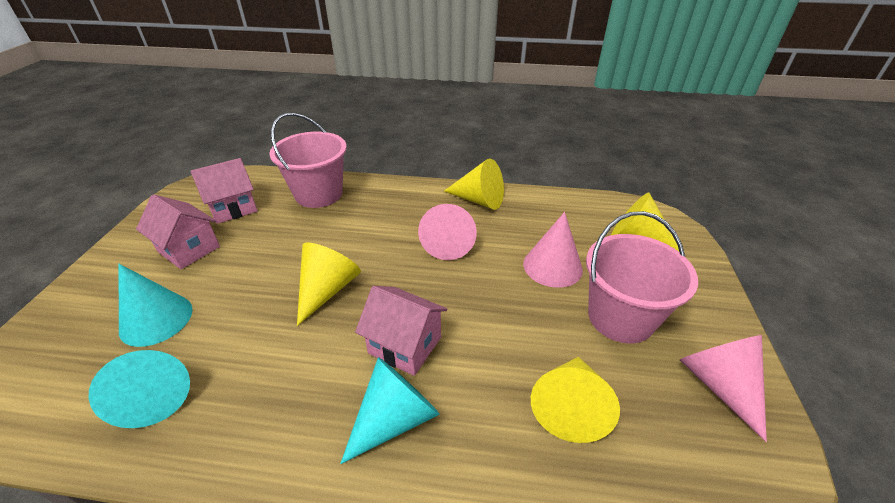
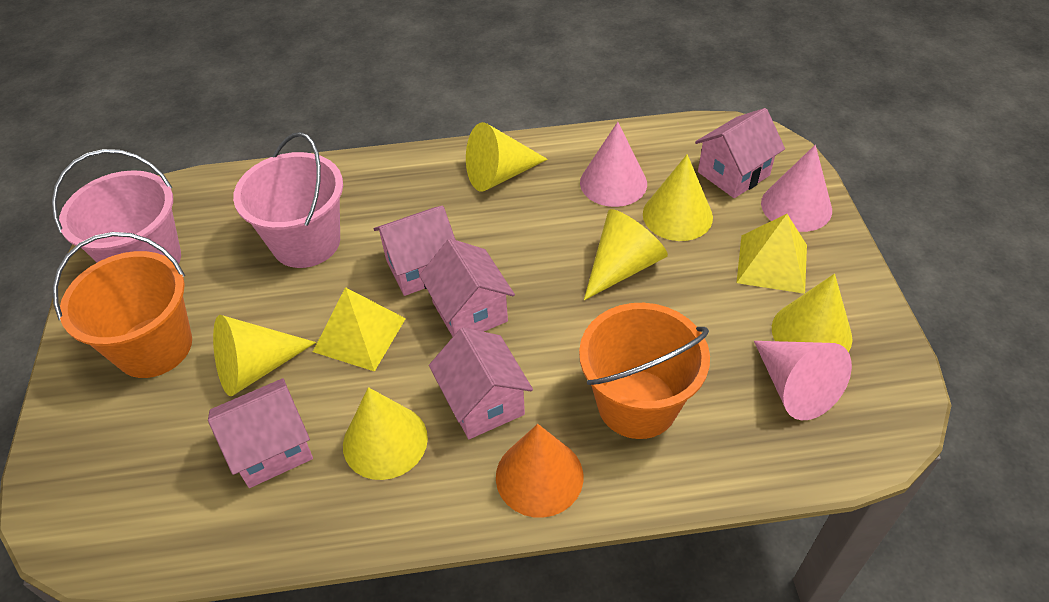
orange bucket: 0 -> 2
orange cone: 0 -> 1
pink house: 3 -> 5
turquoise cone: 3 -> 0
yellow cone: 4 -> 6
yellow pyramid: 0 -> 2

